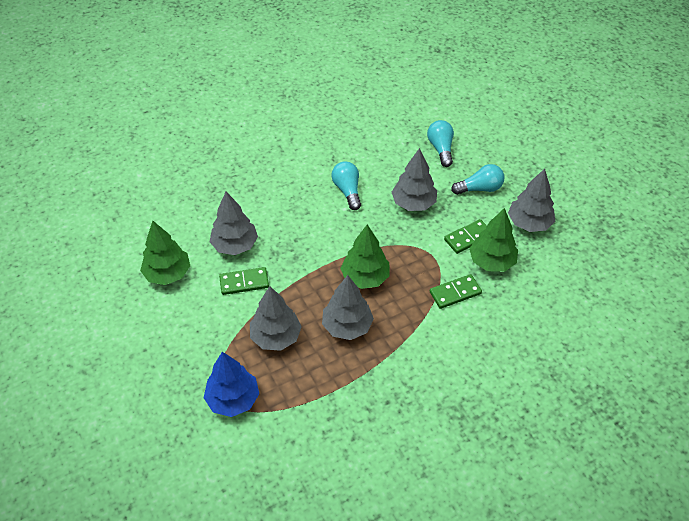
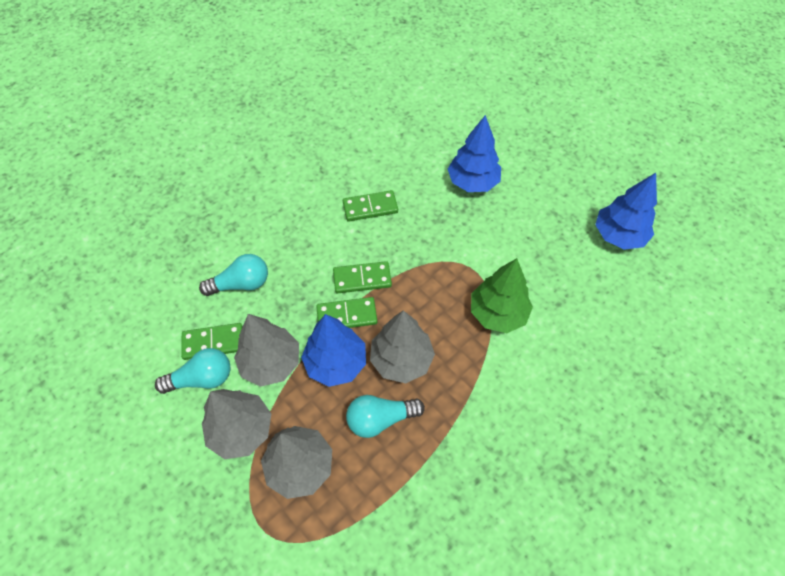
blue tree: 1 -> 3
green domino: 3 -> 4
green tree: 3 -> 1
grey tree: 5 -> 4

